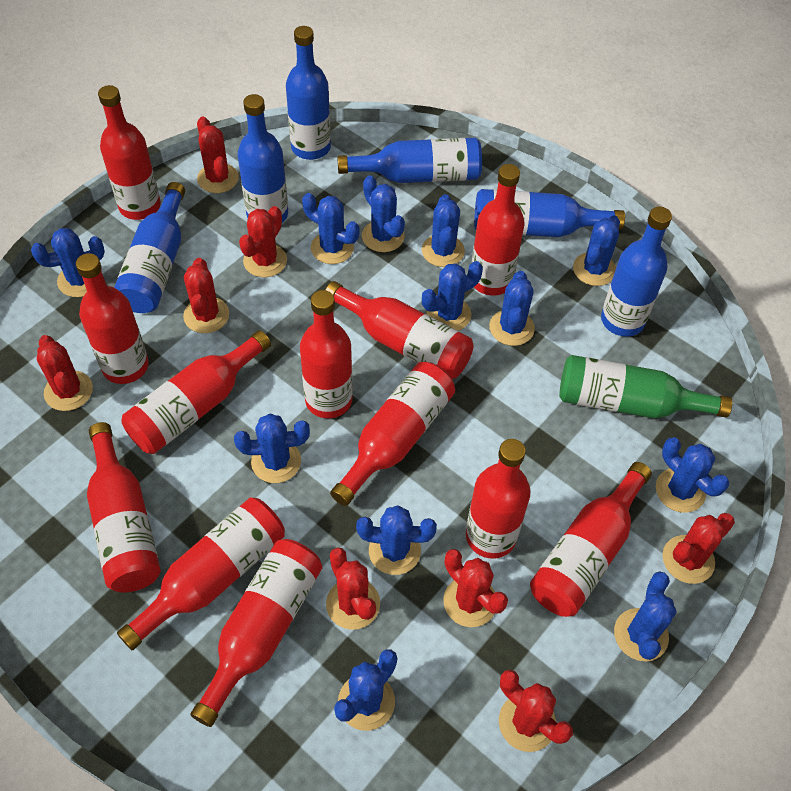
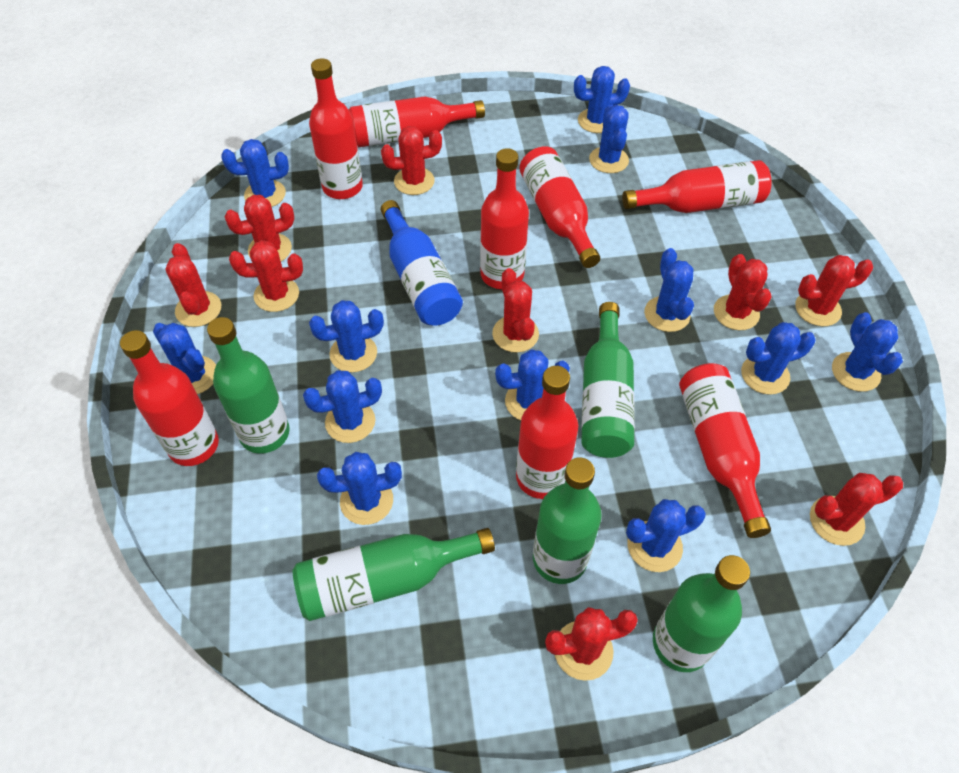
blue bottle: 6 -> 1
green bottle: 1 -> 5
red bottle: 12 -> 8
red cactus: 8 -> 9

